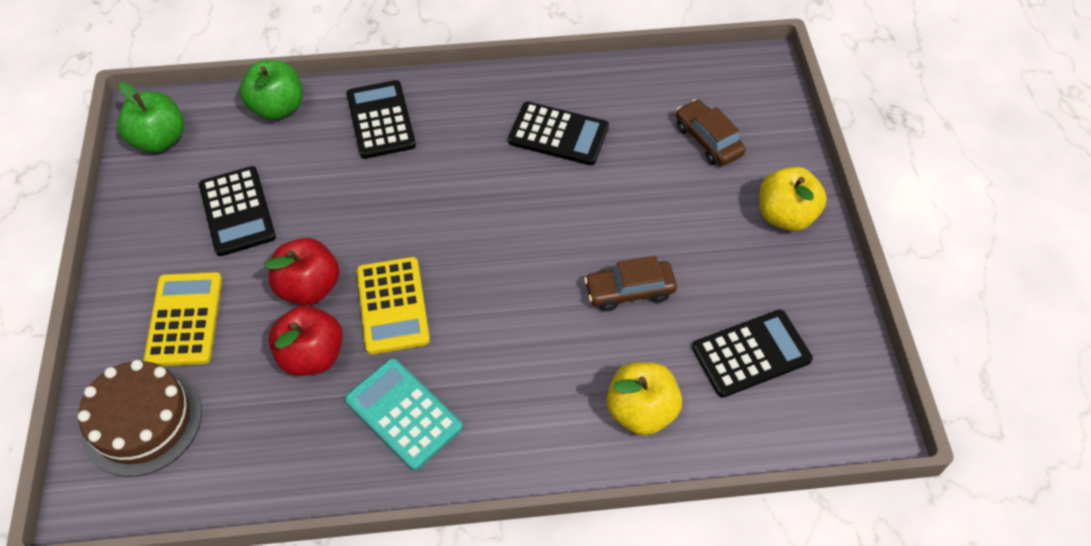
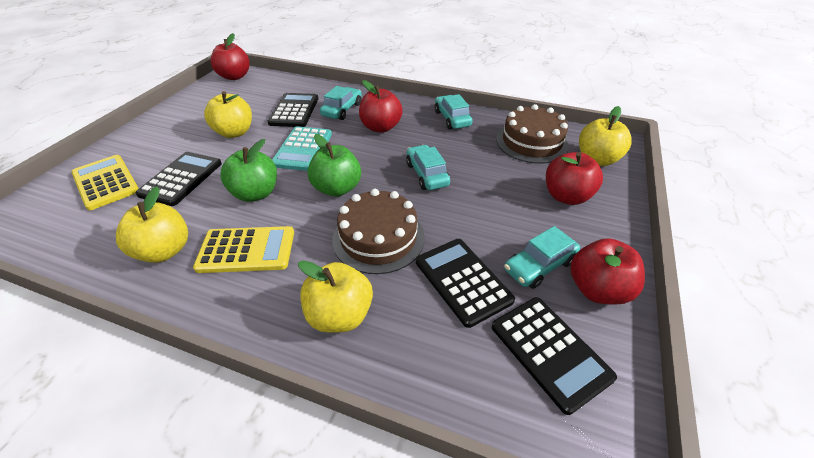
brown cake: 1 -> 2
brown car: 2 -> 0
red apple: 2 -> 4
turquoise car: 0 -> 4
yellow apple: 2 -> 4

